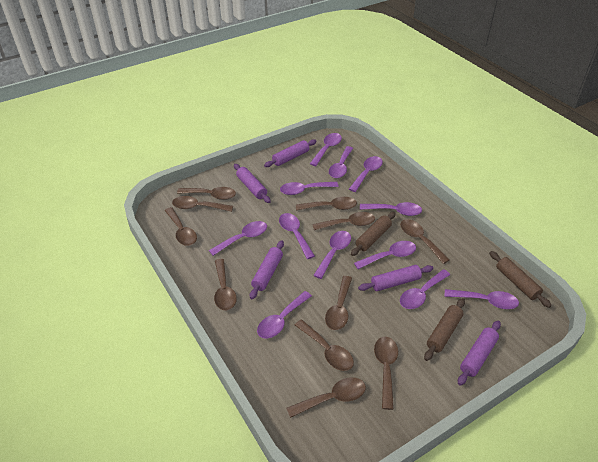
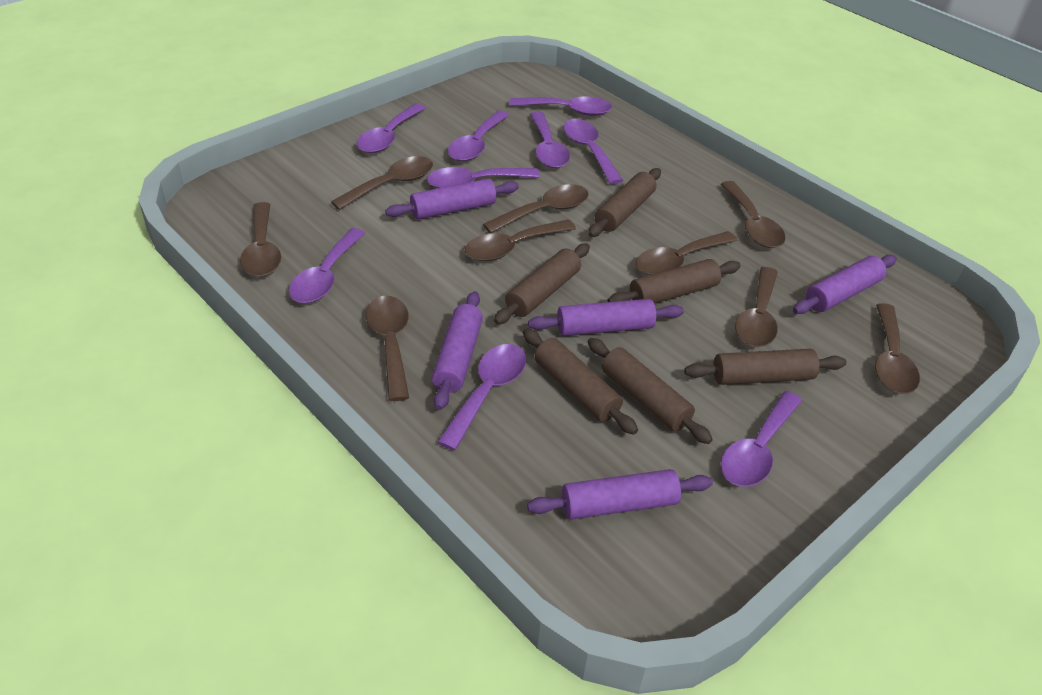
brown rolling pin: 3 -> 6
brown spoon: 11 -> 9
purple spoon: 12 -> 9

